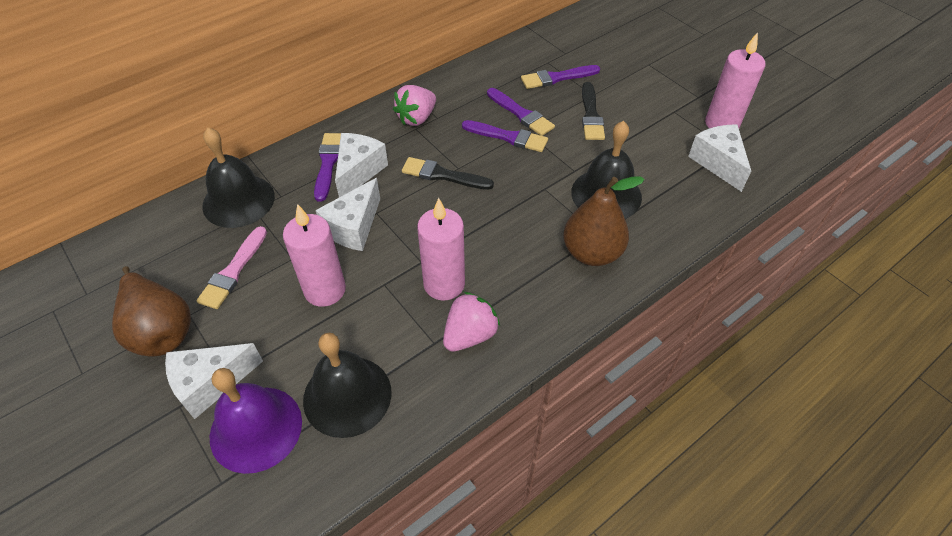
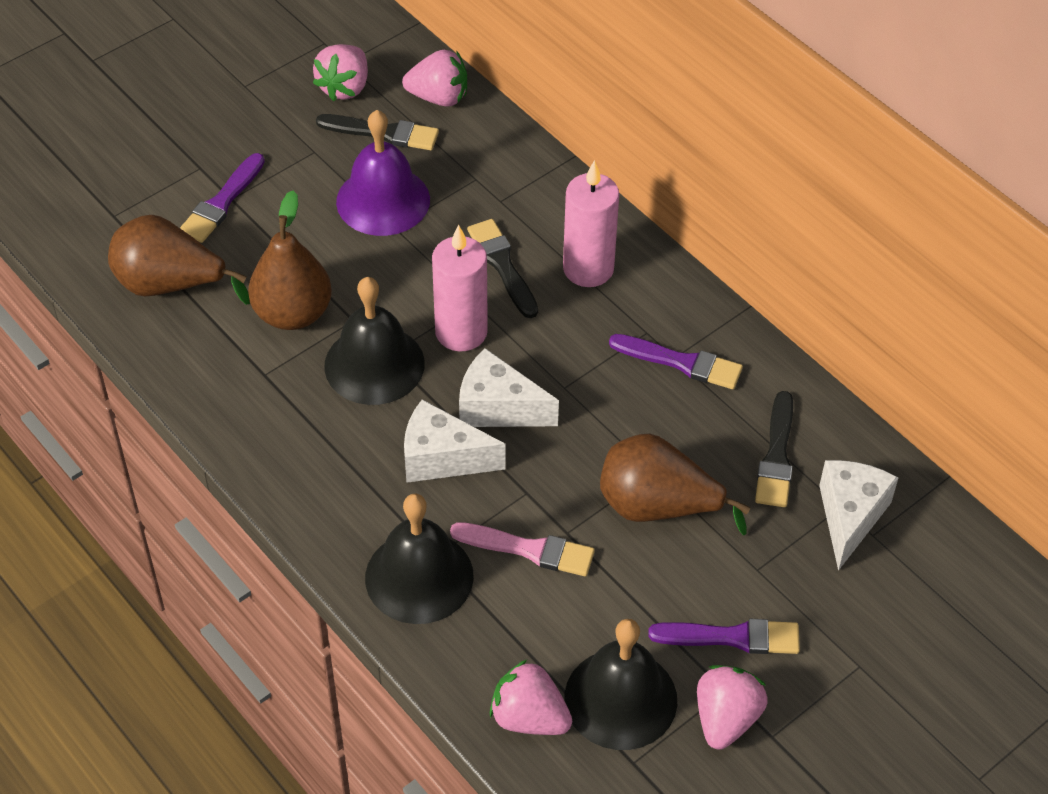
black brush: 2 -> 3
brown pear: 2 -> 3
pink candle: 3 -> 2
pink strawberry: 2 -> 4
purple brush: 4 -> 3
white cheese: 4 -> 3

